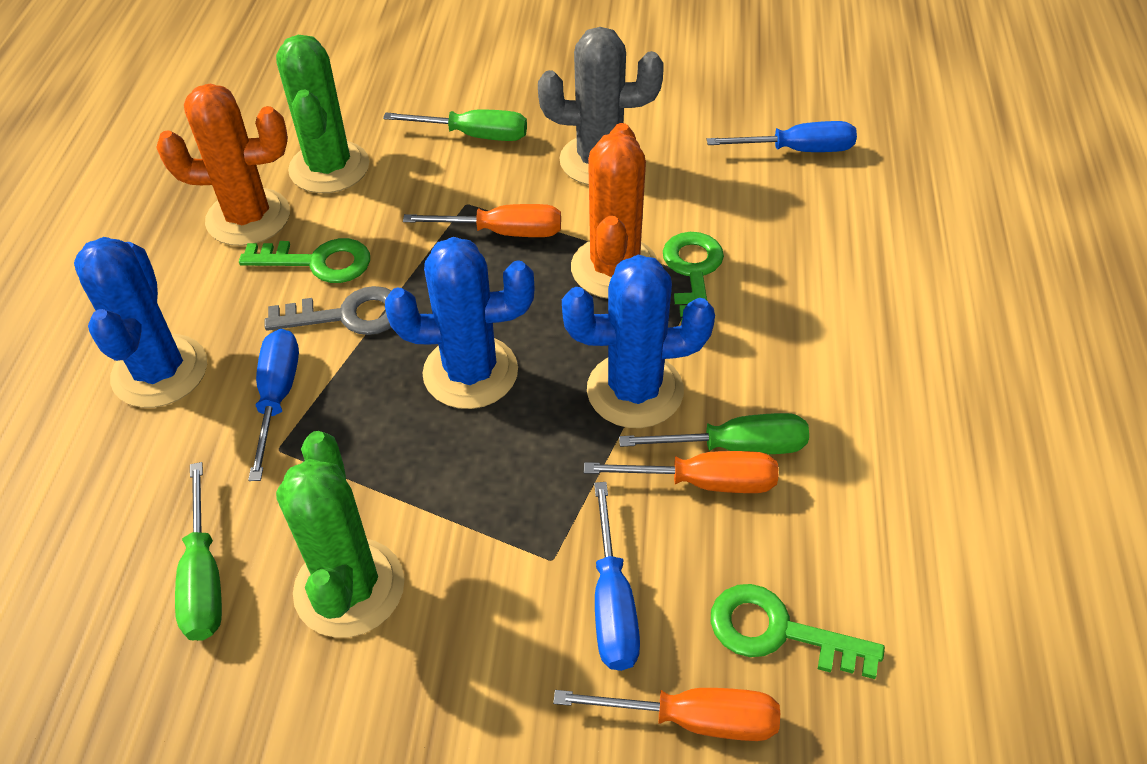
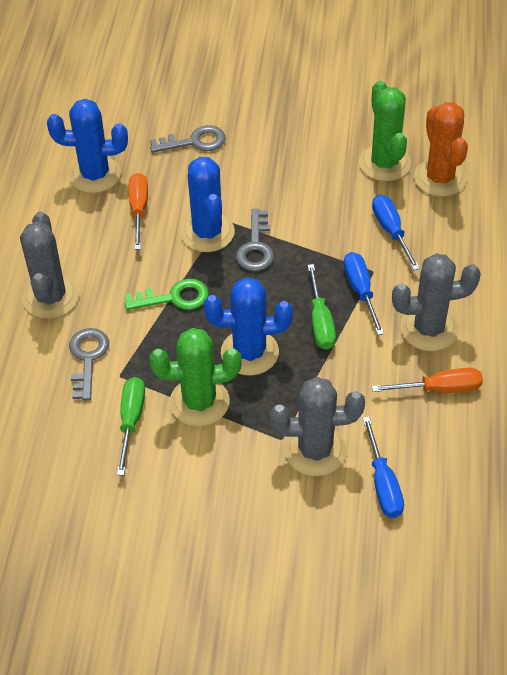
green key: 3 -> 1
green screwdriver: 3 -> 2
grey cactus: 1 -> 3
grey key: 1 -> 3
orange cactus: 2 -> 1
orange screwdriver: 3 -> 2

